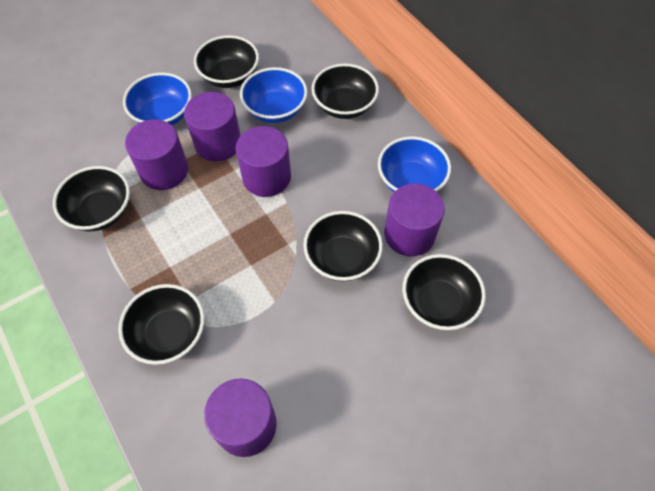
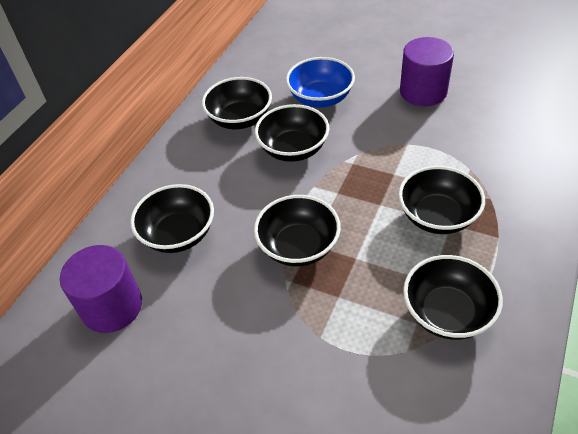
blue bowl: 3 -> 1
purple cylinder: 5 -> 2

